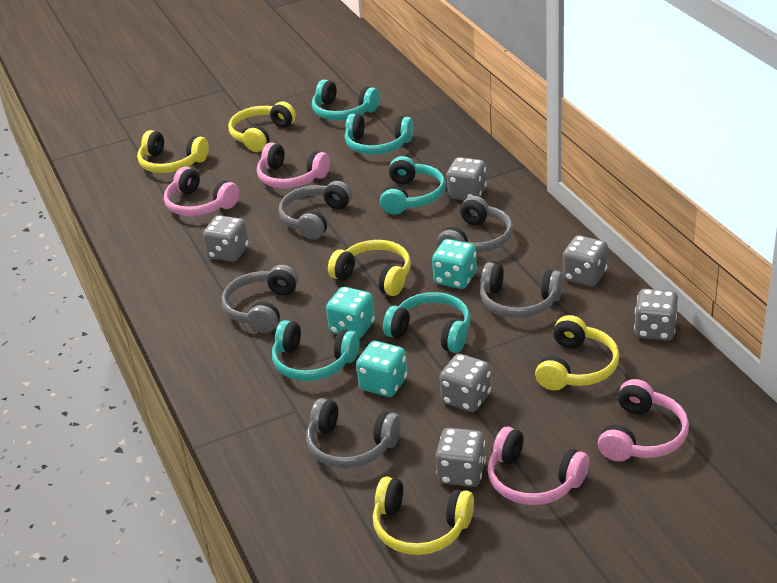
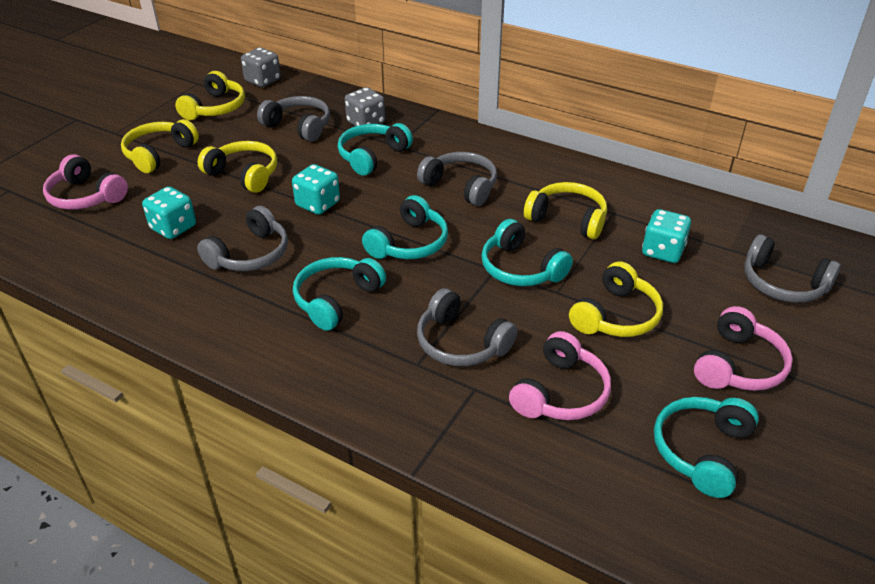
grey dice: 6 -> 2
pink headphones: 4 -> 3

